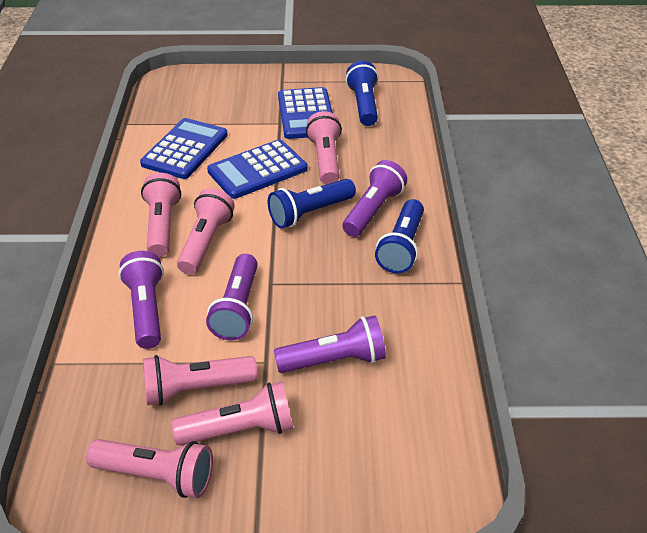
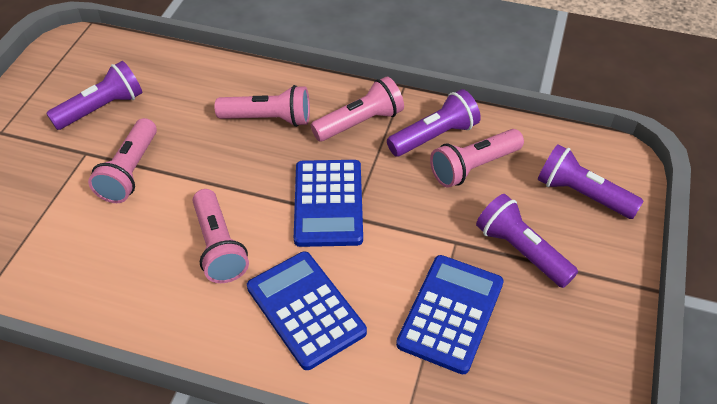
blue flashlight: 3 -> 0
pink flashlight: 6 -> 5

